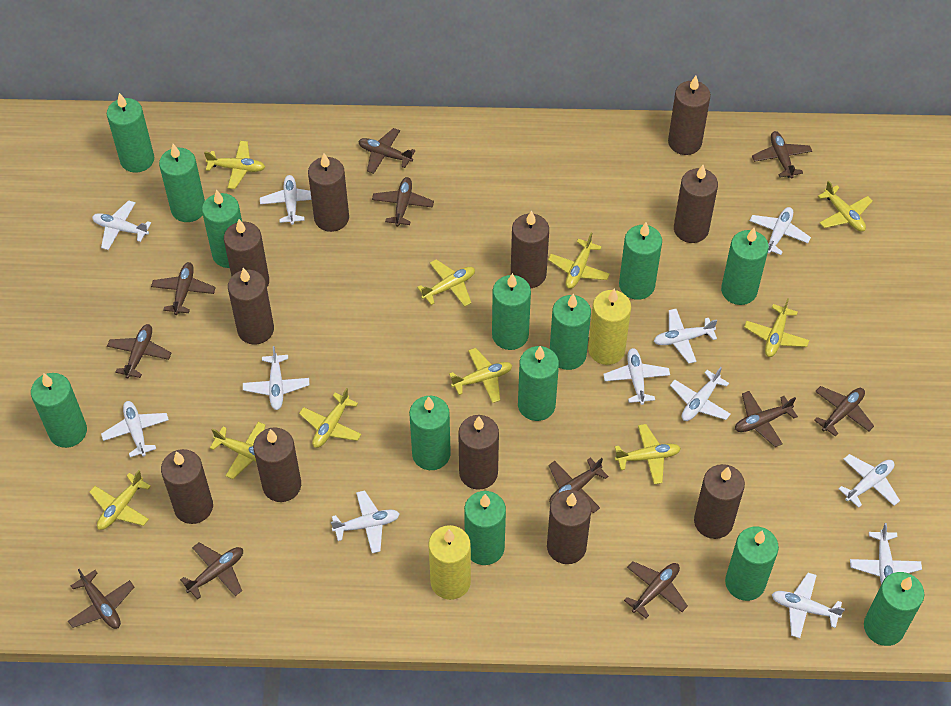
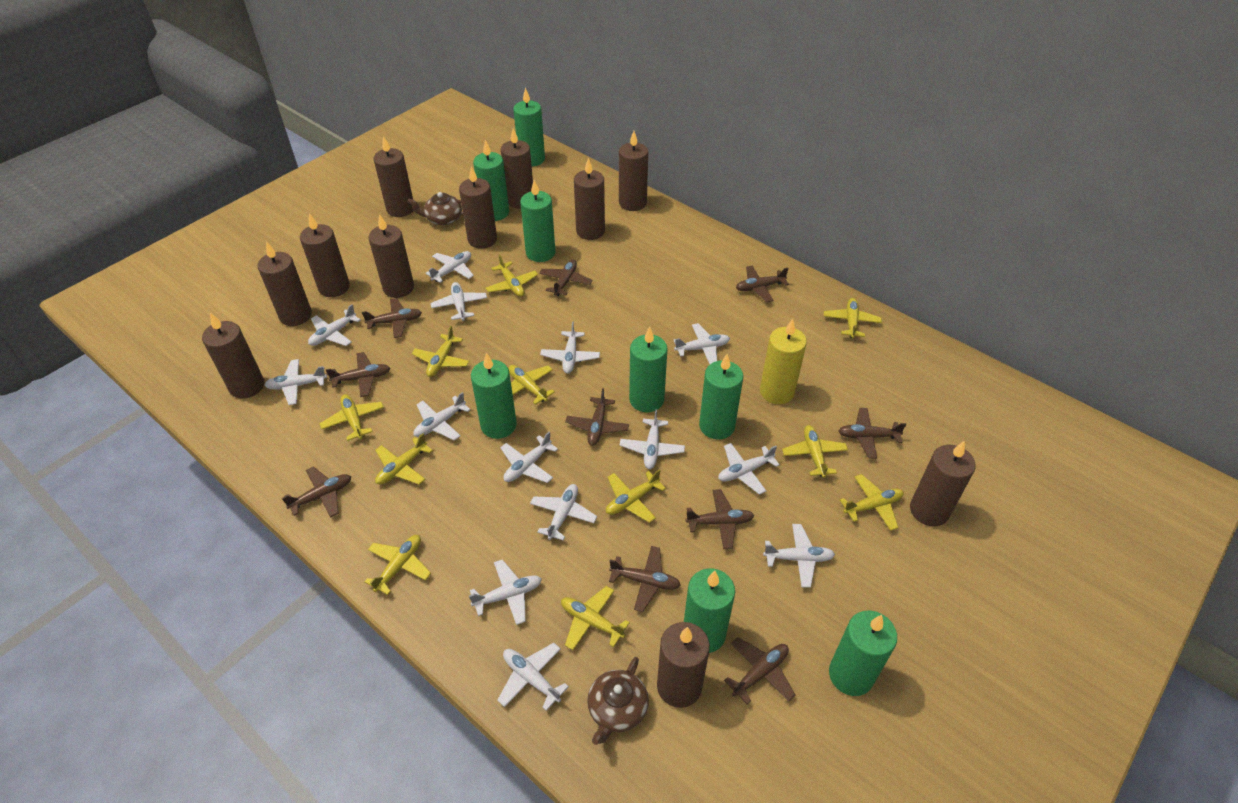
brown plane: 11 -> 10
brown teapot: 0 -> 2
green candle: 13 -> 8
white plane: 12 -> 14
yellow candle: 2 -> 1
yellow plane: 10 -> 11

